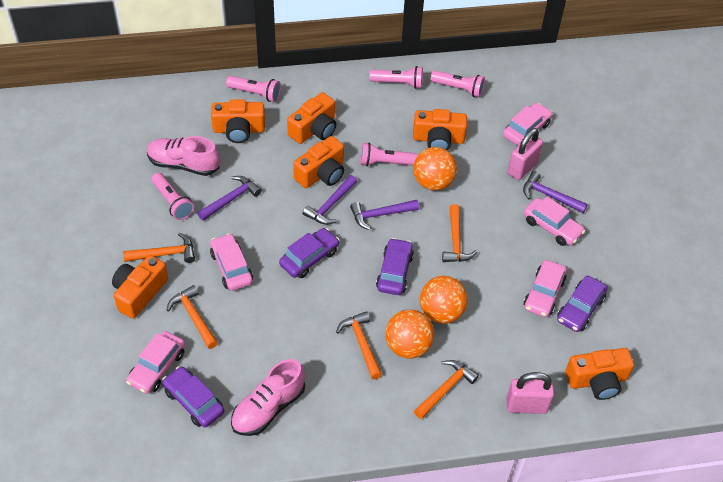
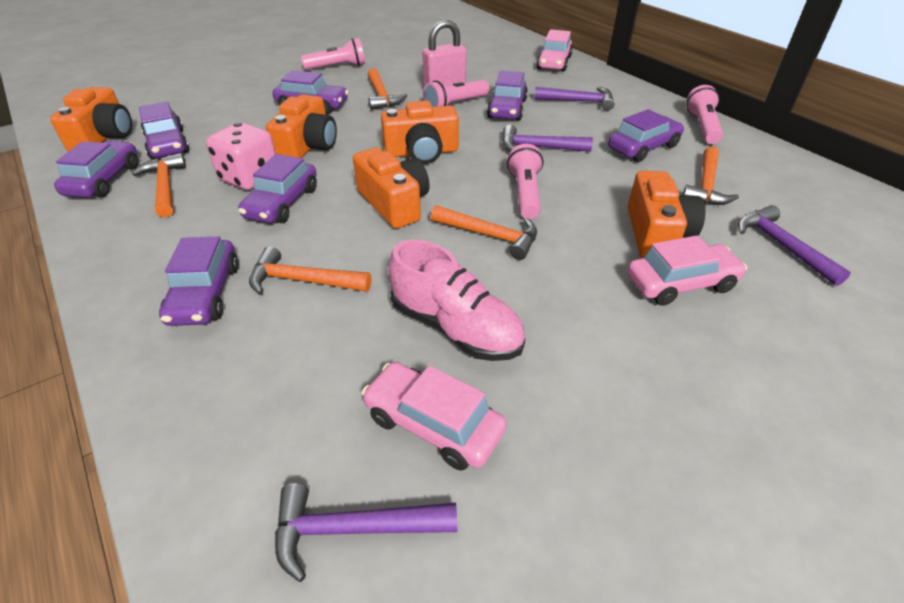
orange ball: 3 -> 0
orange camera: 6 -> 5
pink car: 5 -> 3
pink dice: 0 -> 1
pink flashlight: 5 -> 4
pink padlock: 2 -> 1
pink shoe: 2 -> 1
purple car: 4 -> 7

